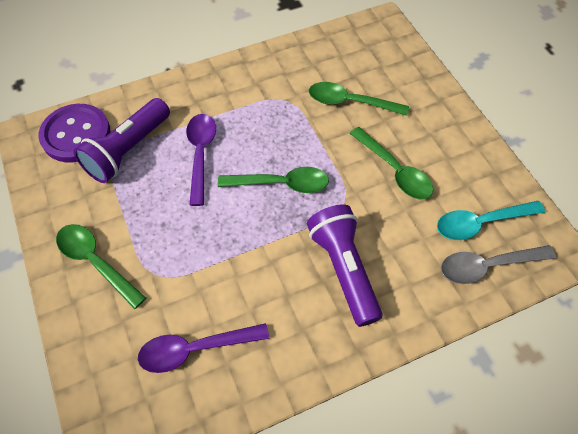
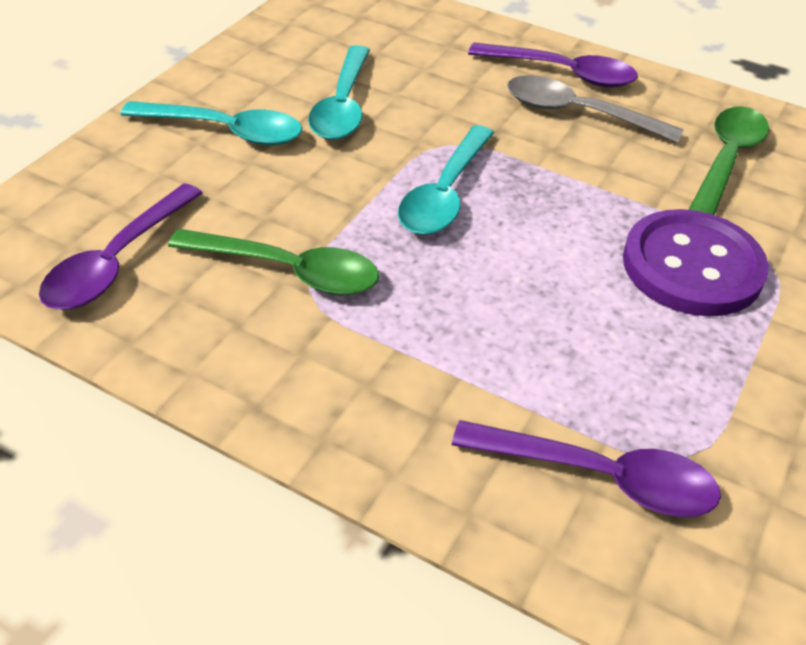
green spoon: 4 -> 2
purple flashlight: 2 -> 0
purple spoon: 2 -> 3
turquoise spoon: 1 -> 3

